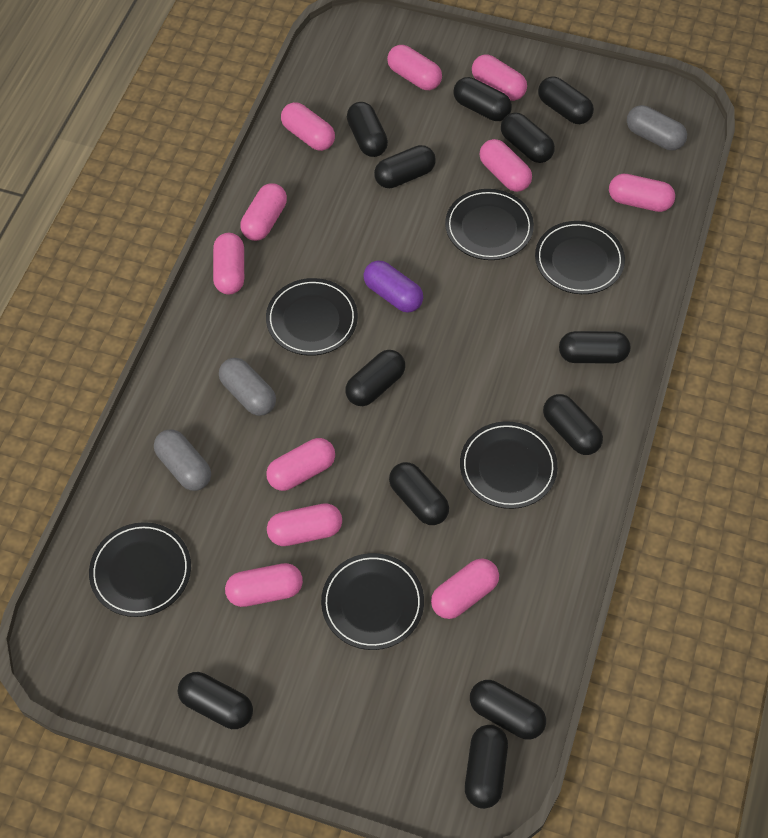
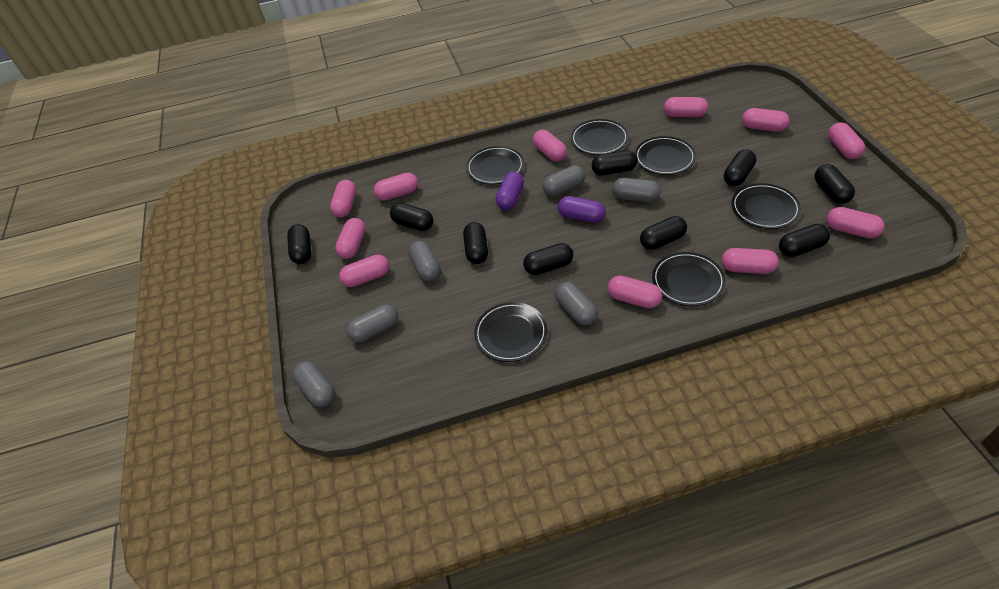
black capsule: 12 -> 9
grey capsule: 3 -> 6
purple capsule: 1 -> 2

